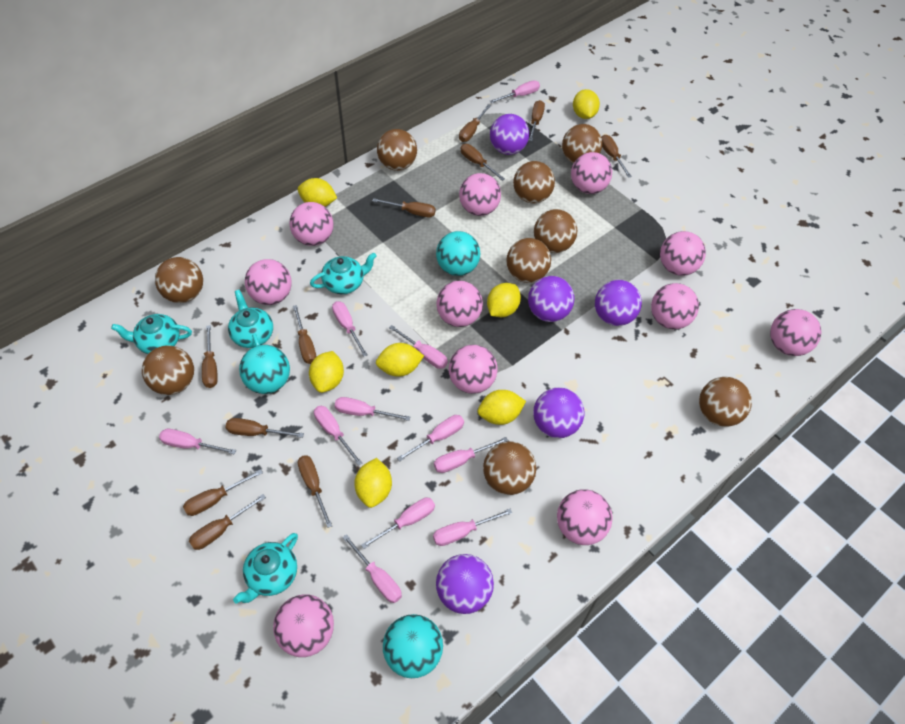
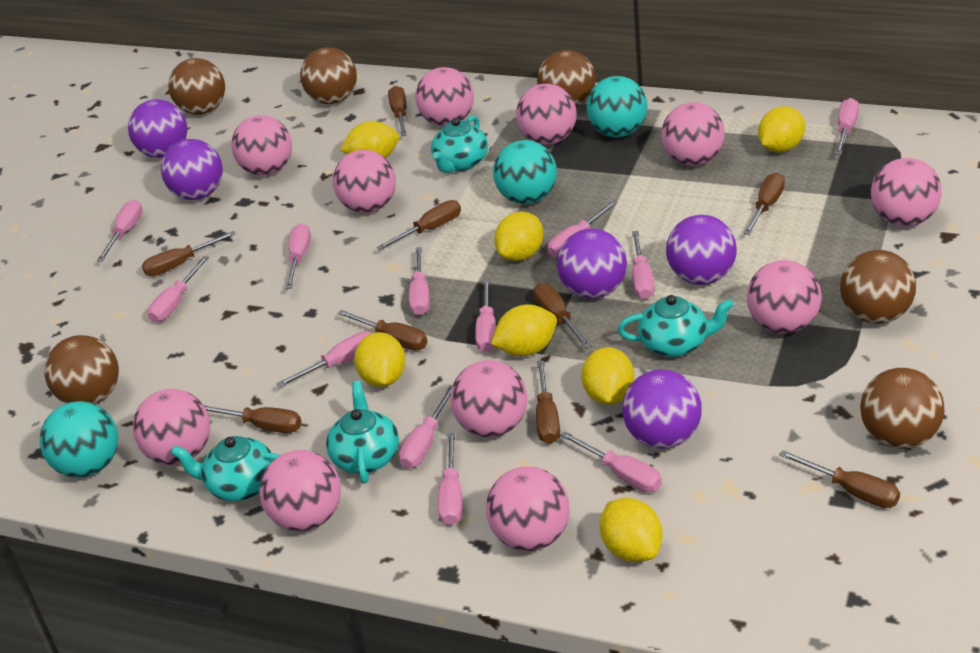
brown ball: 9 -> 6
brown screwdriver: 11 -> 9
pink screwdriver: 11 -> 12

